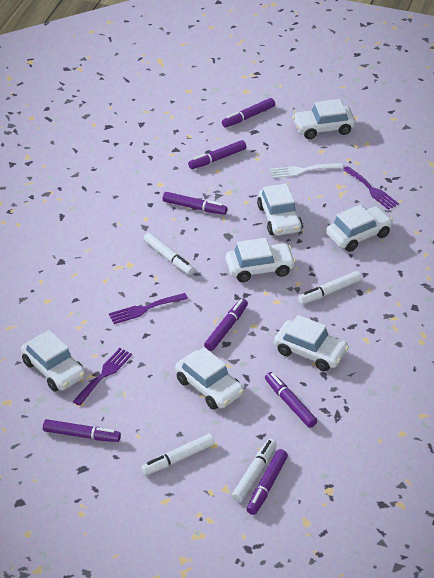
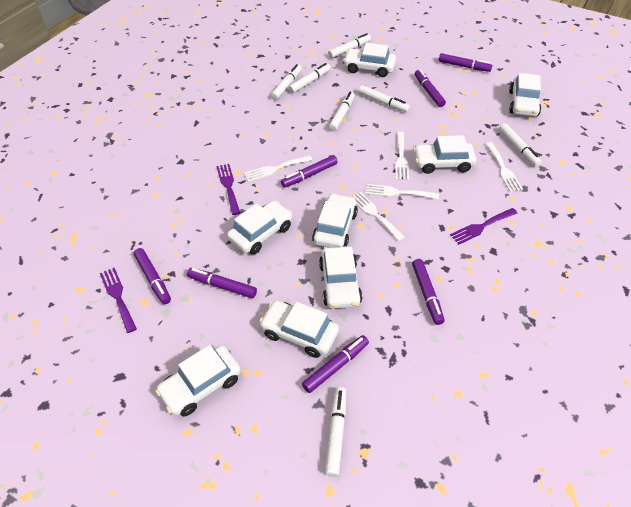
white car: 7 -> 8
white fork: 1 -> 5
white marker: 4 -> 7

